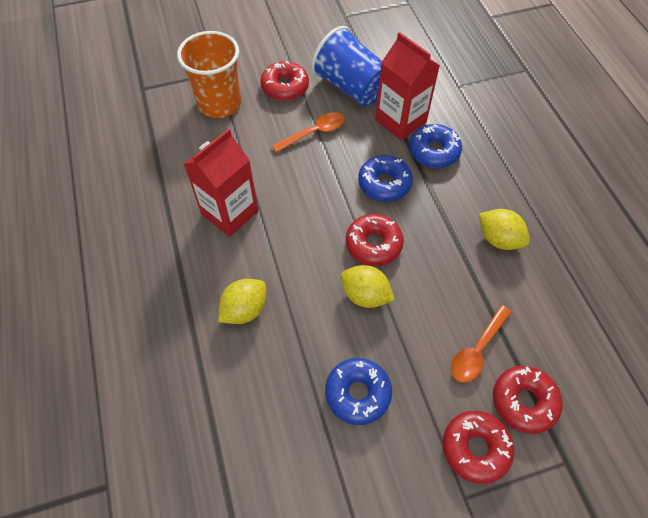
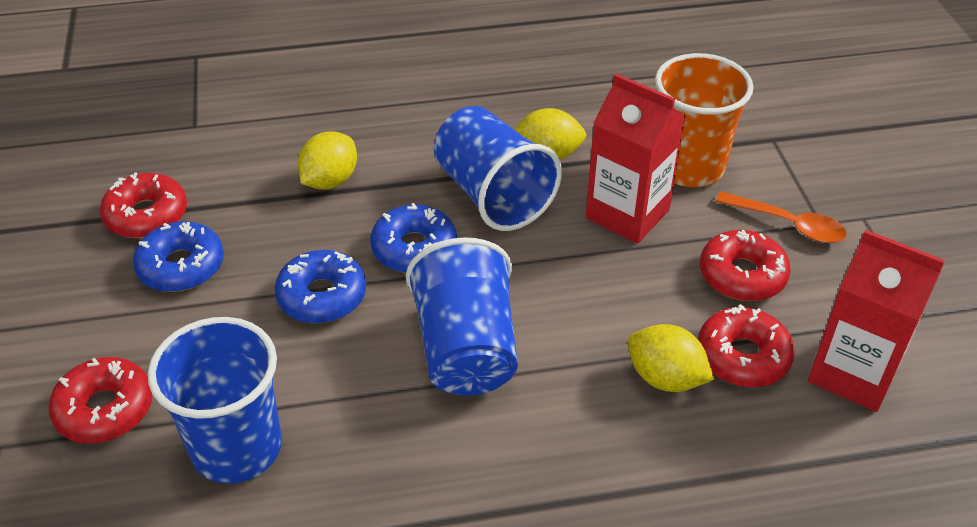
blue cup: 1 -> 3
orange spoon: 2 -> 1

